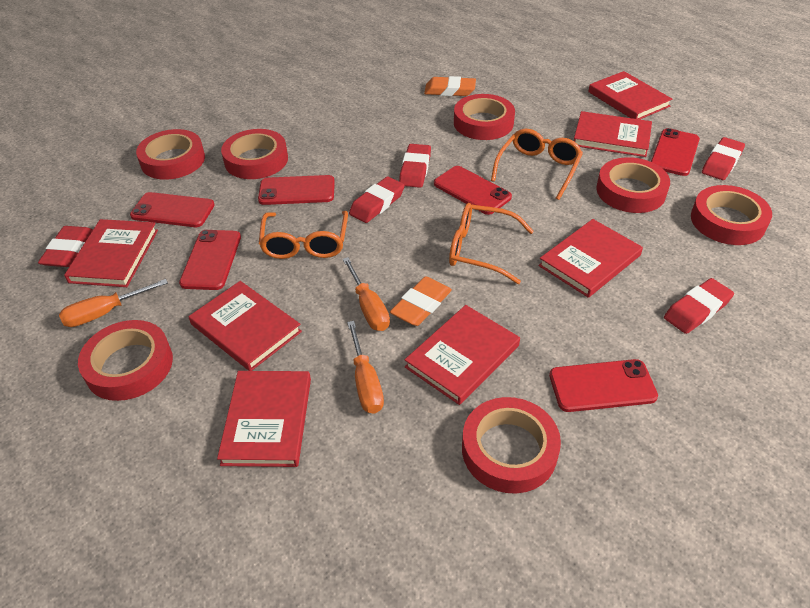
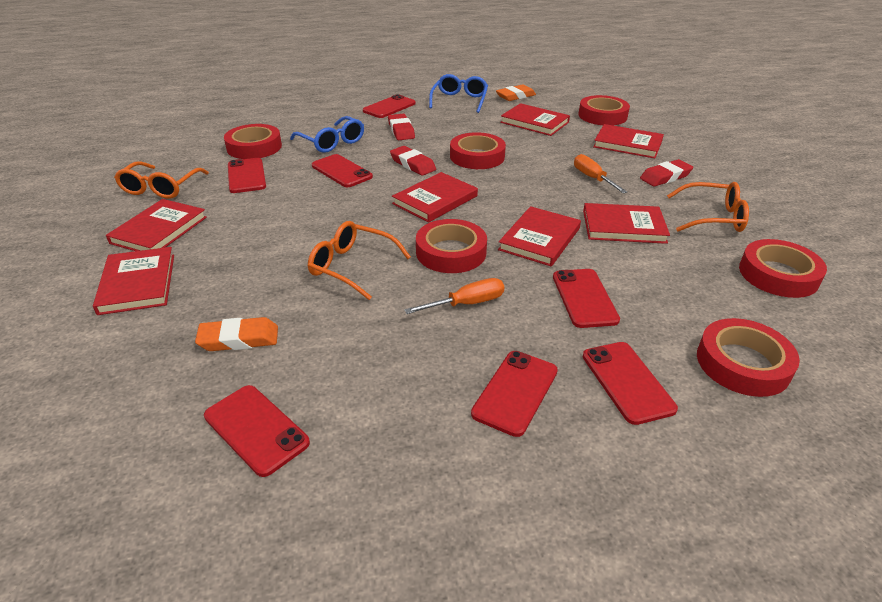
blue glasses: 0 -> 2
orange screwdriver: 3 -> 2
red eraser: 5 -> 3
red phone: 6 -> 7
red tape: 7 -> 6

